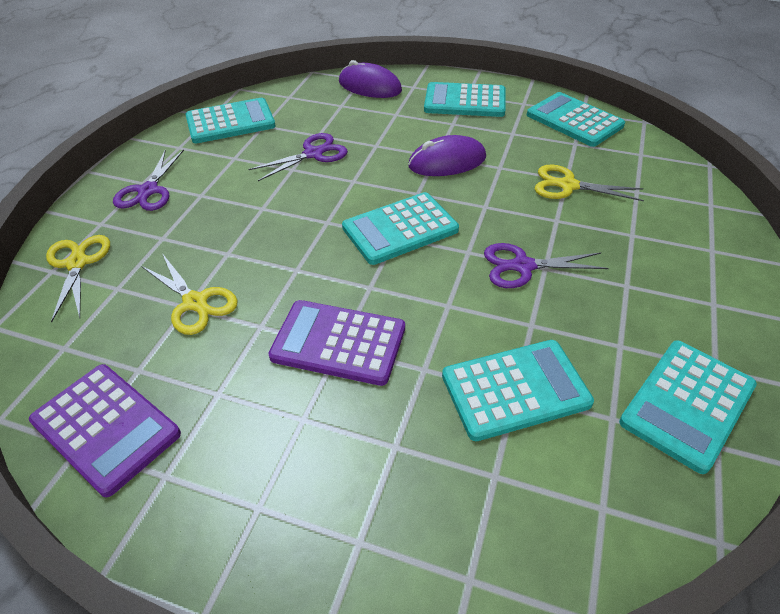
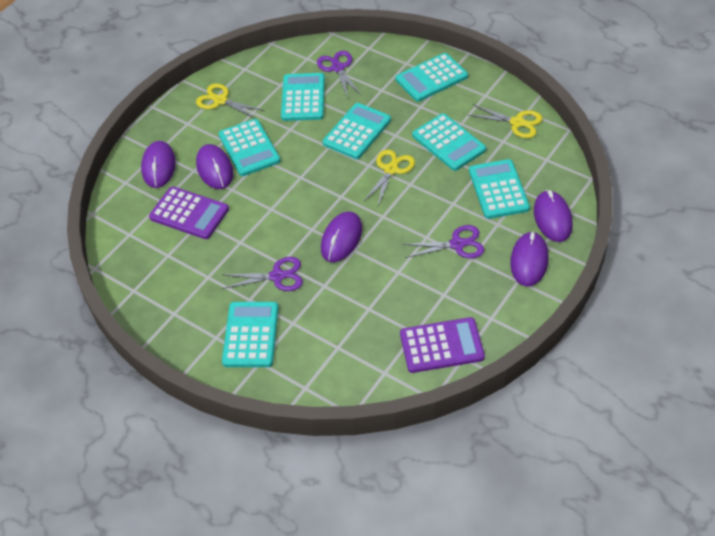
purple mouse: 2 -> 5
turquoise calculator: 6 -> 7

